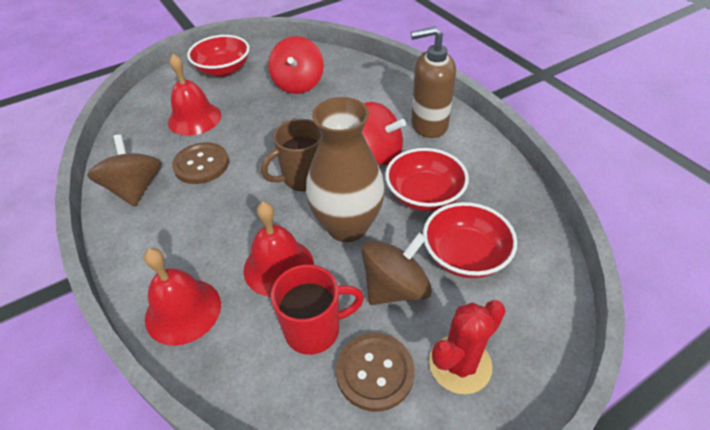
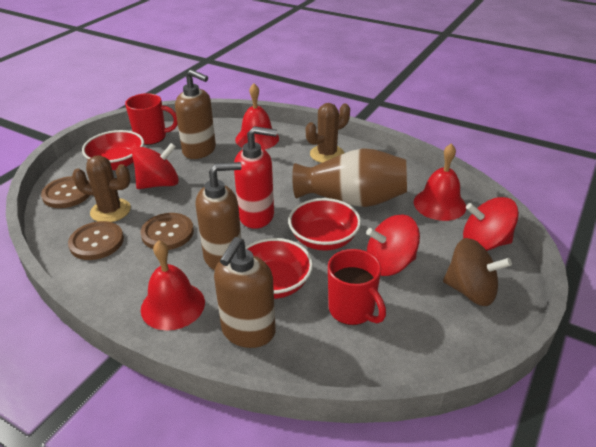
brown button: 2 -> 3
brown cactus: 0 -> 2
brown mug: 1 -> 0
brown soap dispenser: 1 -> 3
brown spinning top: 2 -> 1
red cactus: 1 -> 0
red mug: 1 -> 2
red soap dispenser: 0 -> 1
red spinning top: 2 -> 3

